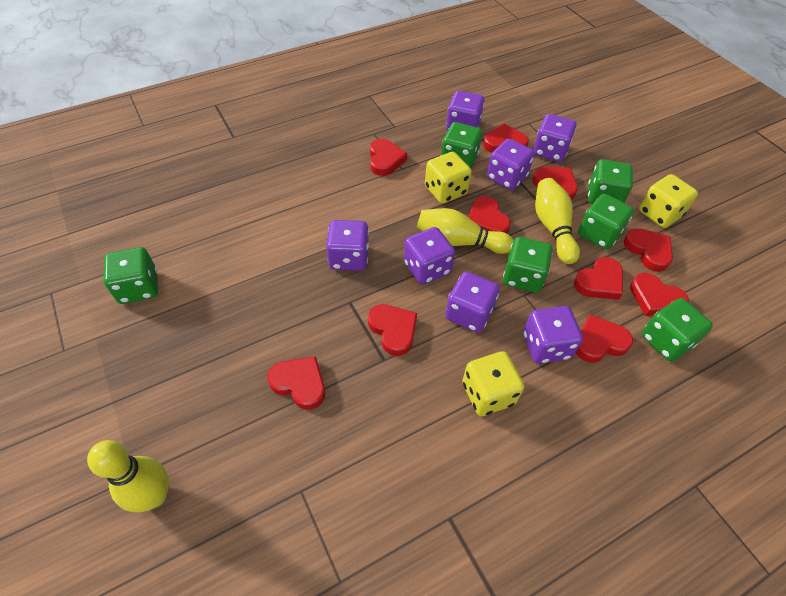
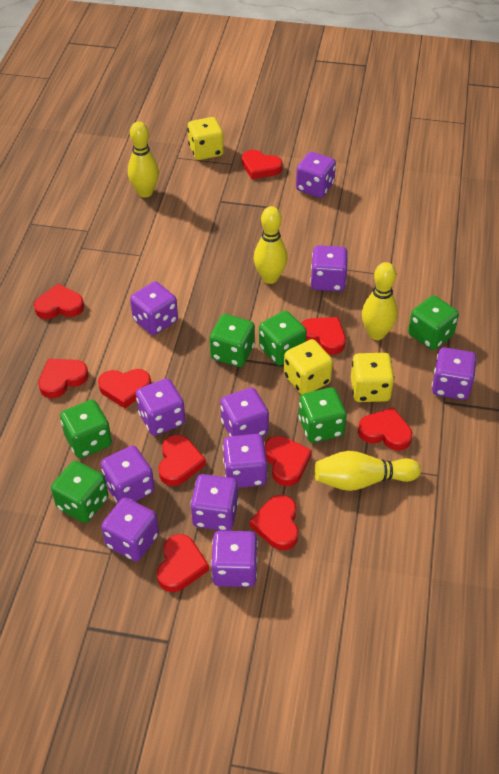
purple dice: 7 -> 11
yellow bowling pin: 3 -> 4

